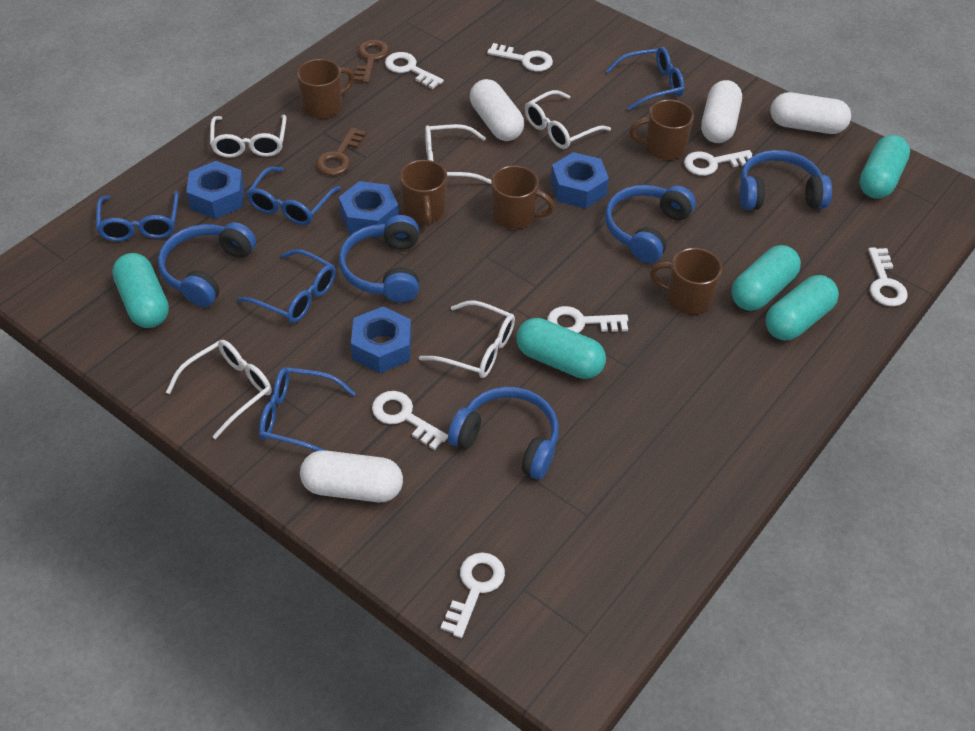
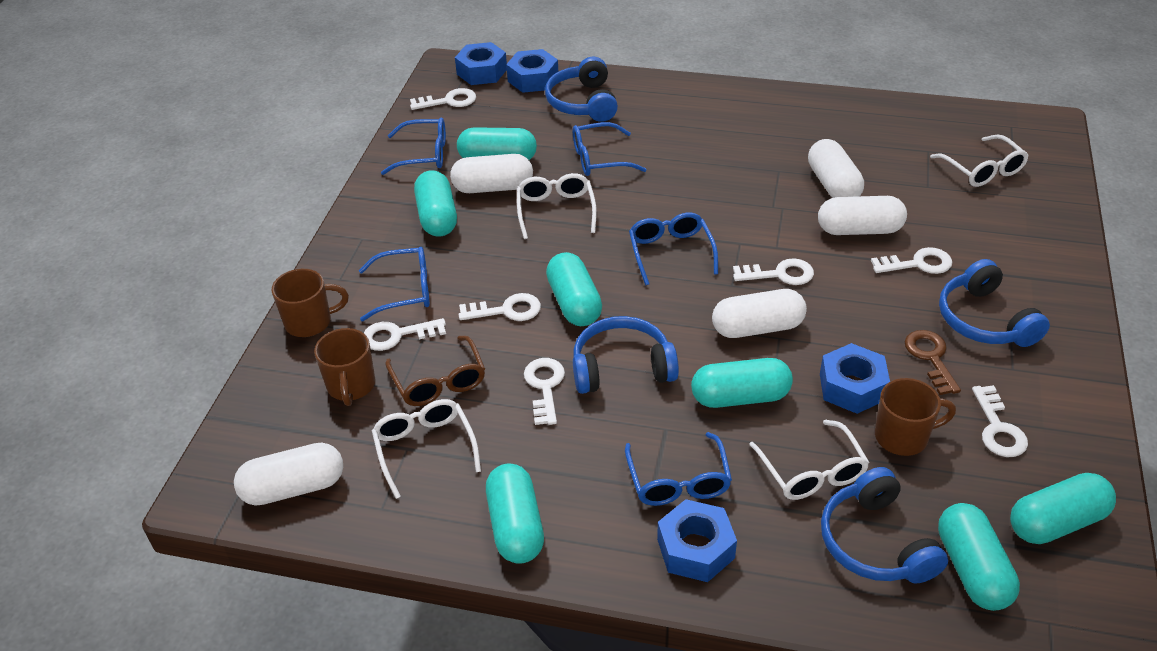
blue headphones: 5 -> 4
brown glasses: 0 -> 1
brown key: 2 -> 1
brown mug: 5 -> 3
turquoise capsule: 5 -> 7
white capsule: 4 -> 5
white glasses: 5 -> 4

